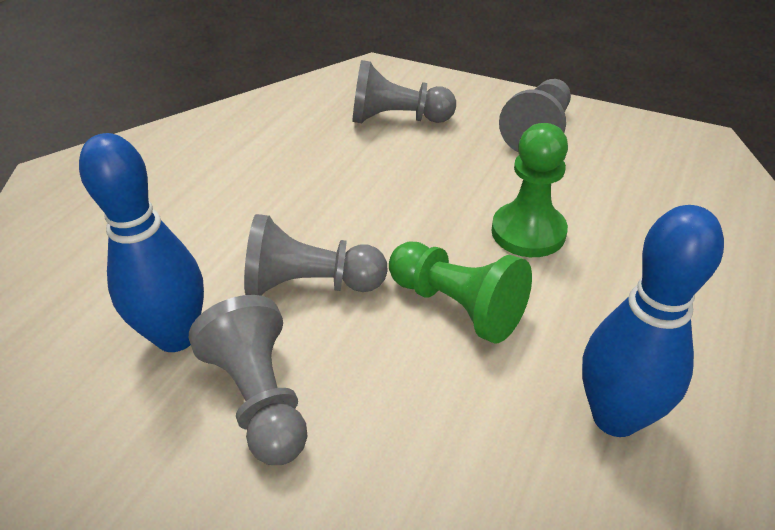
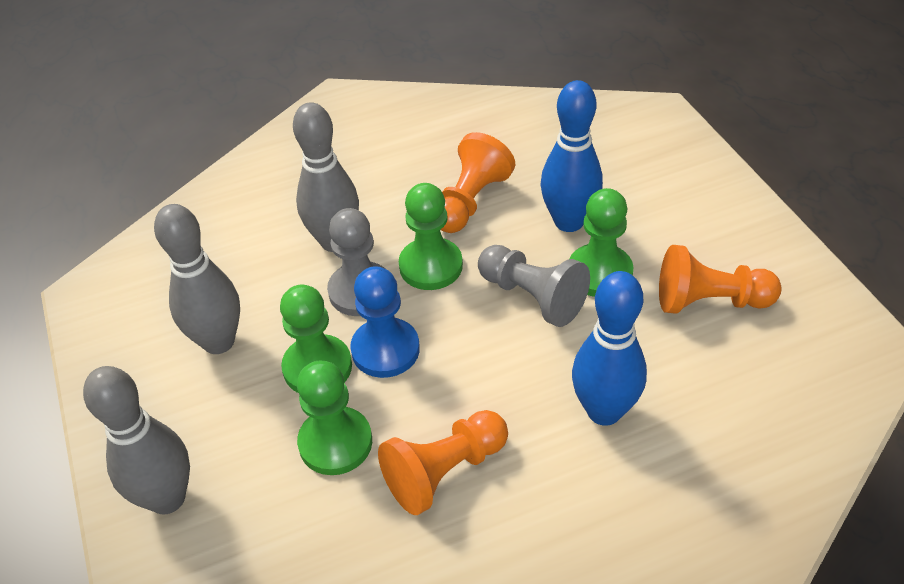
blue pawn: 0 -> 1
green pawn: 2 -> 4
grey bowling pin: 0 -> 3
grey pawn: 4 -> 2
orange pawn: 0 -> 3

